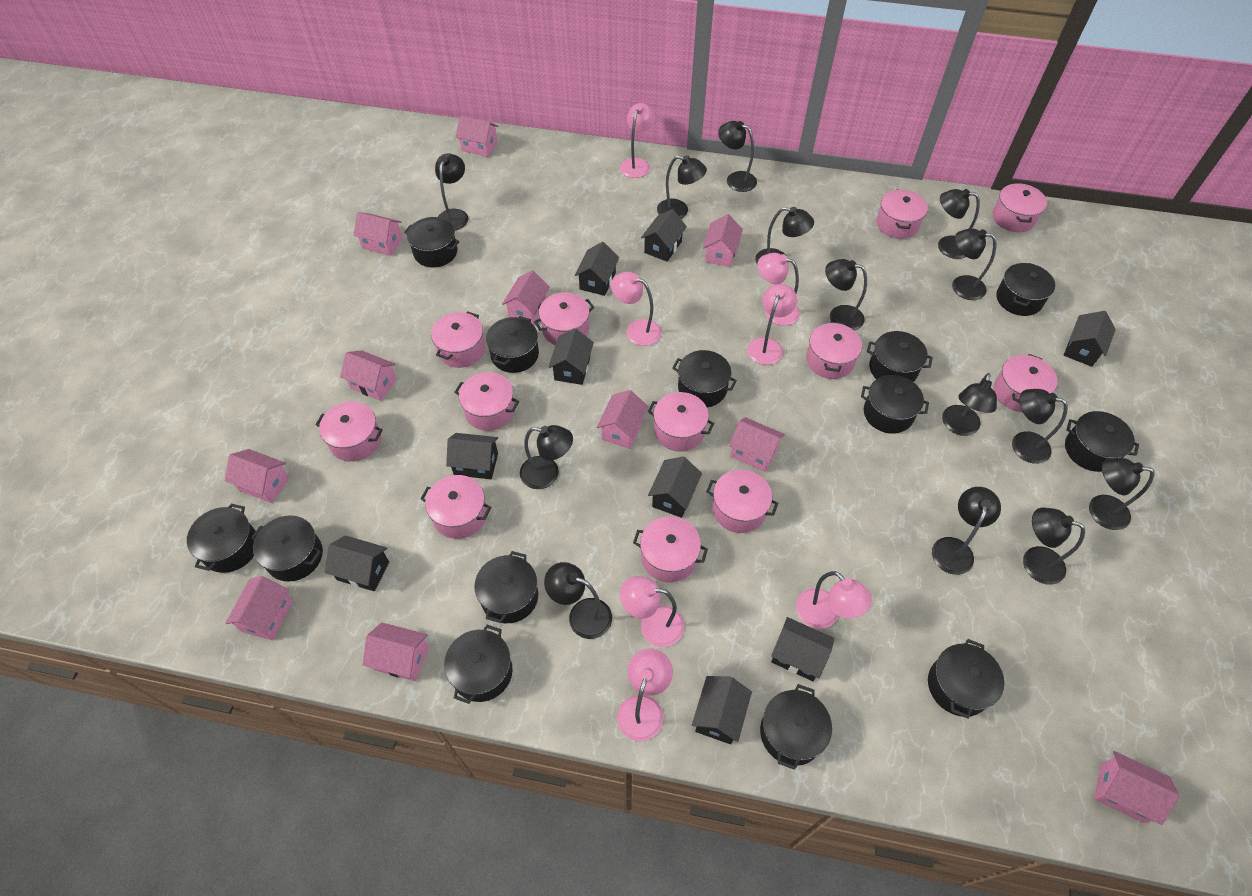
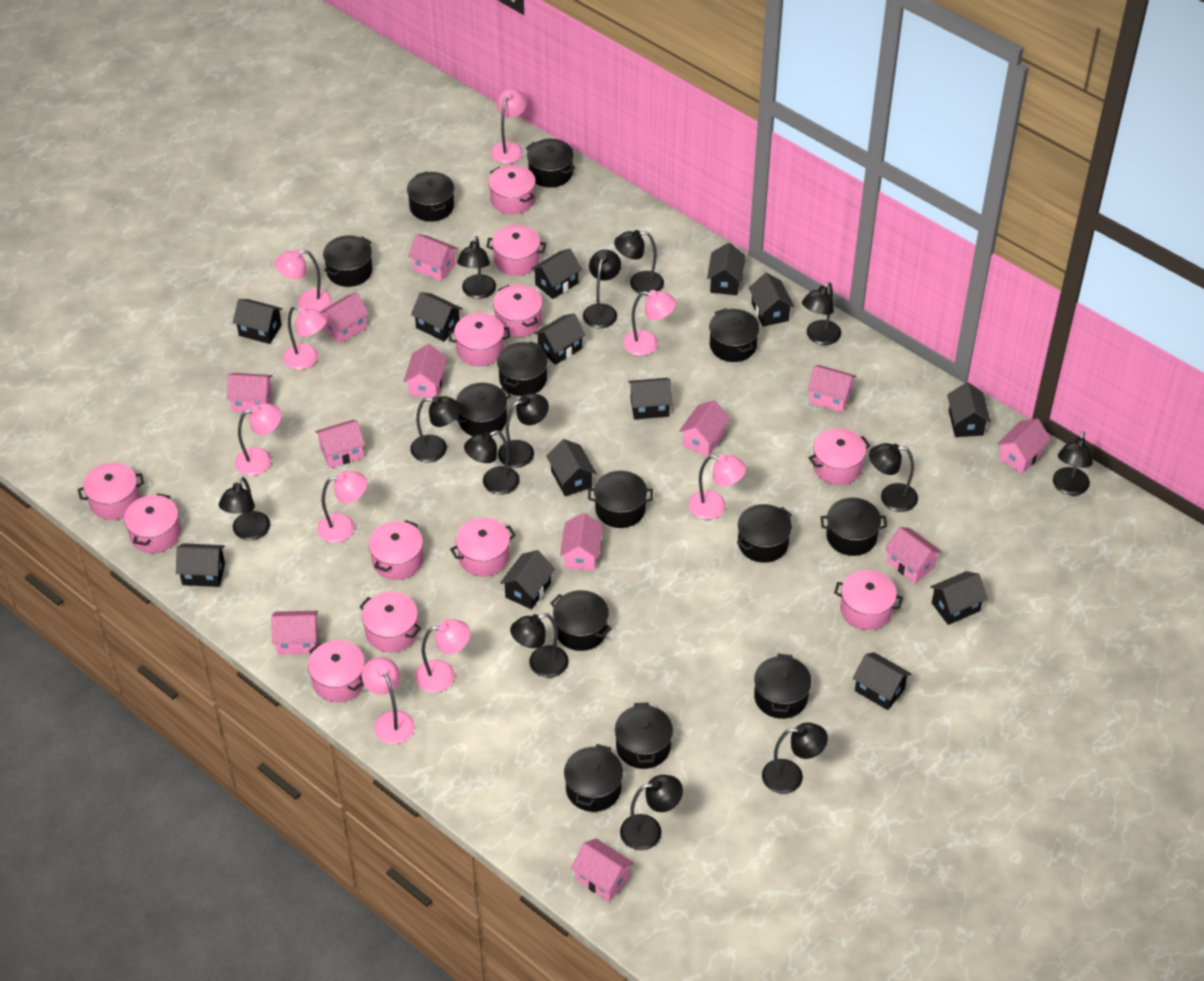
black house: 9 -> 13
black lamp: 14 -> 13
pink house: 11 -> 12
pink lamp: 7 -> 9

